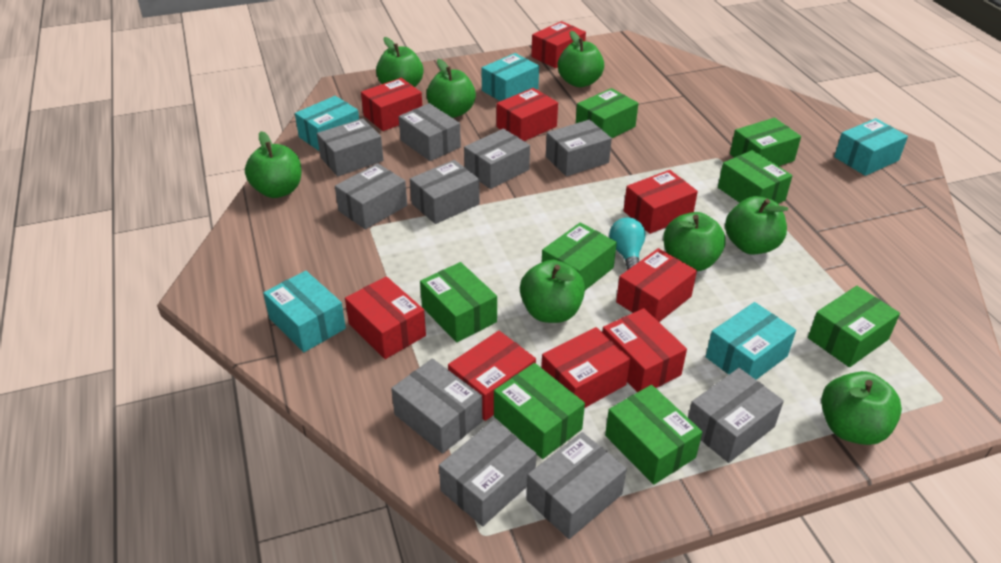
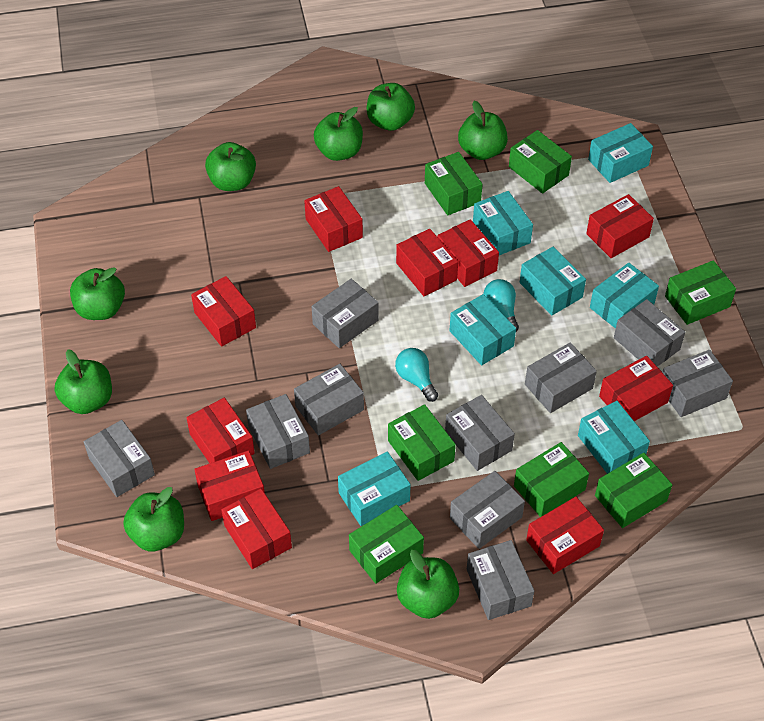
green box: 8 -> 7
red box: 9 -> 10
turquoise box: 5 -> 7
turquoise light bulb: 1 -> 2

